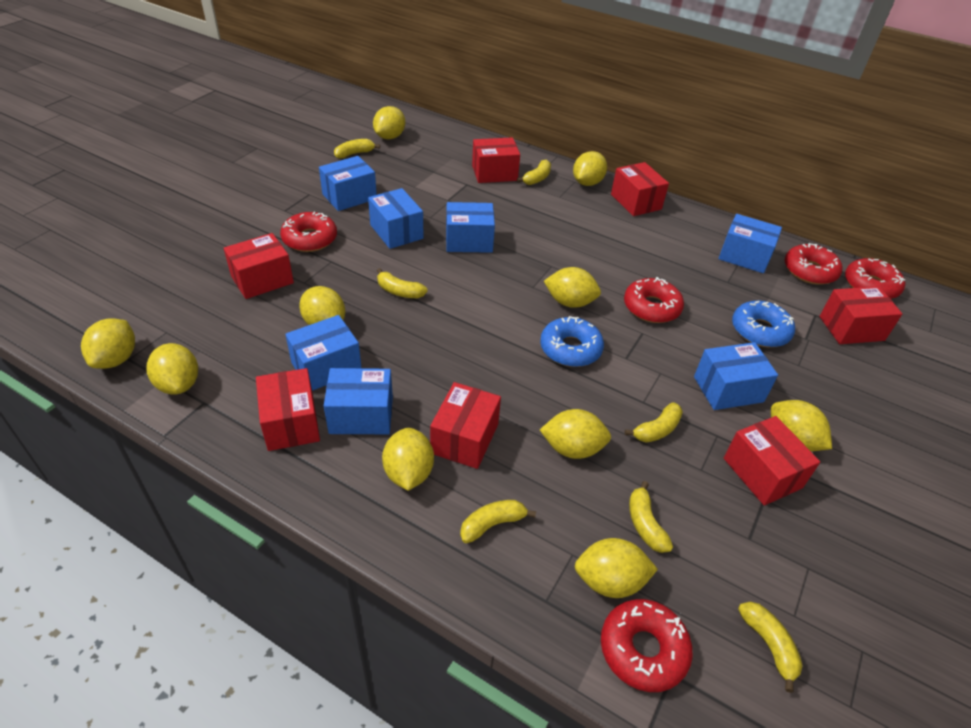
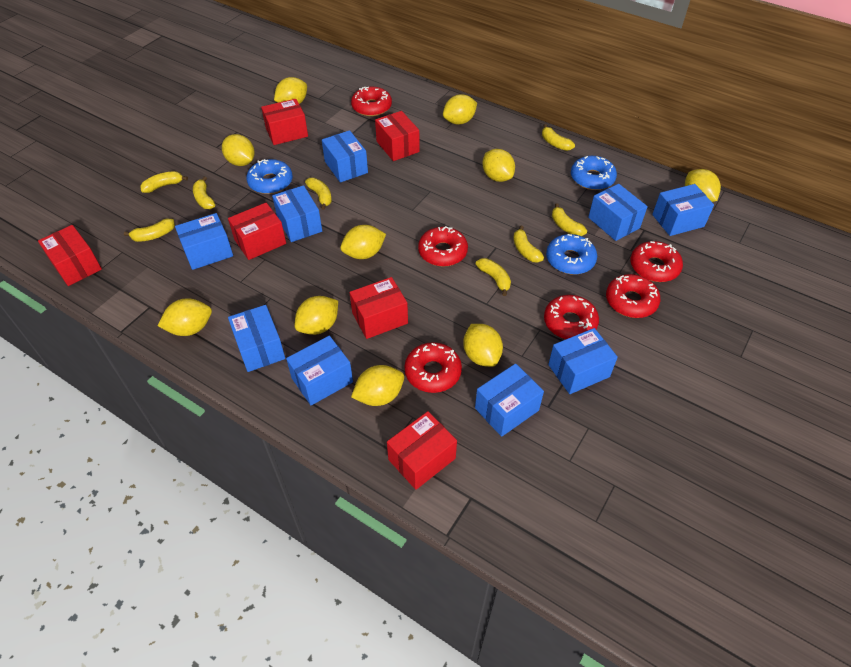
blue box: 7 -> 9
blue donut: 2 -> 3
red box: 7 -> 6
red donut: 5 -> 6
yellow banana: 7 -> 8

